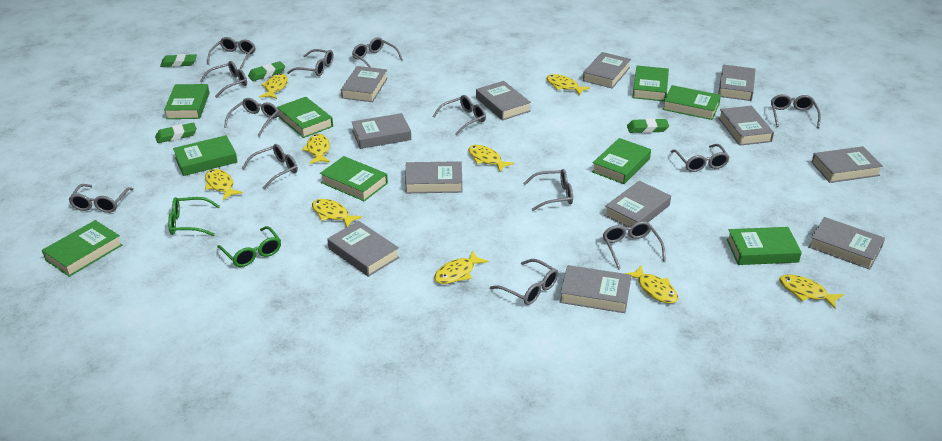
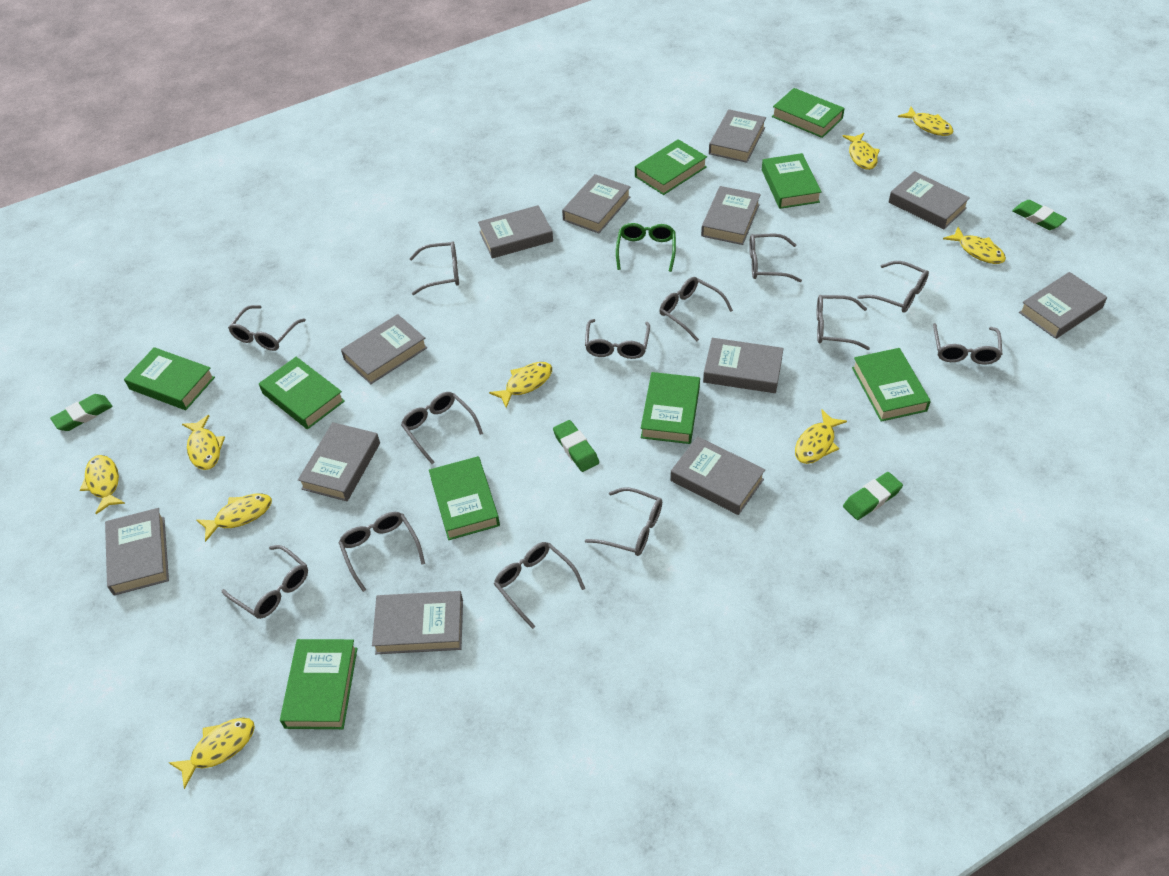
green glasses: 2 -> 1

